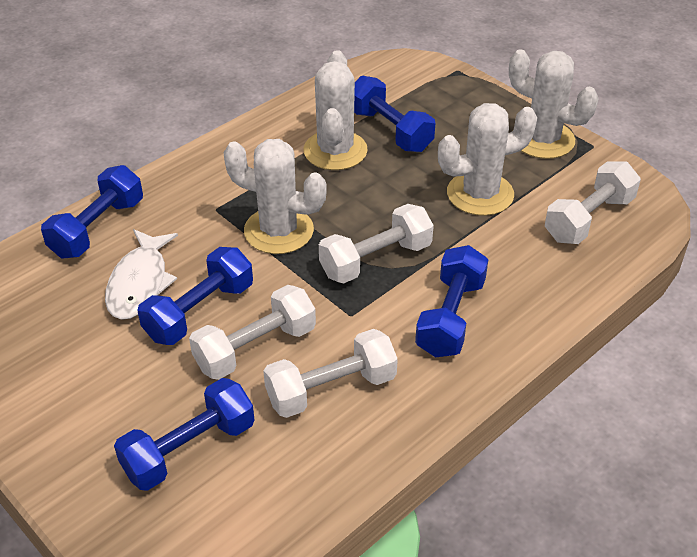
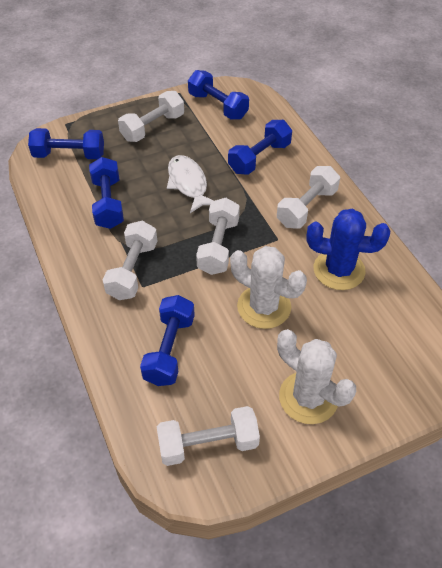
blue cactus: 0 -> 1
white cactus: 4 -> 2
white dumbbell: 4 -> 5

